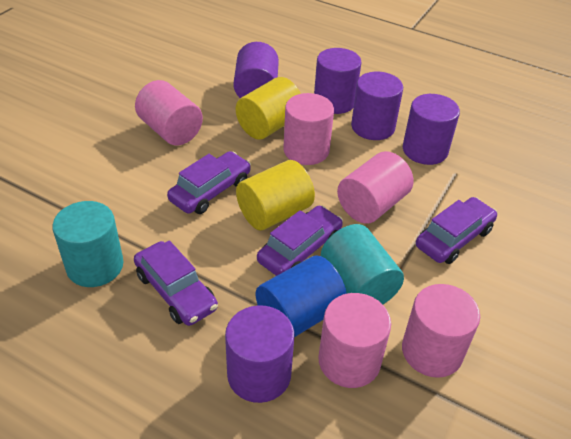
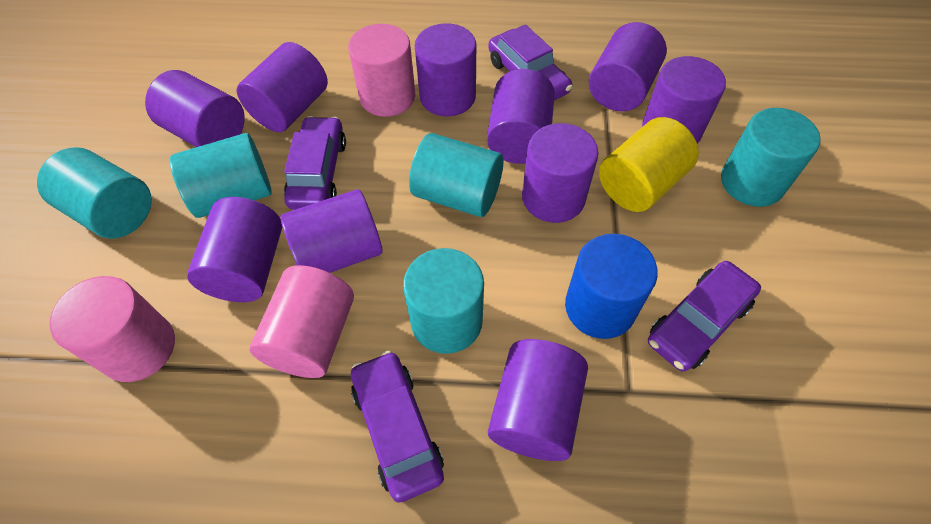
pink cylinder: 5 -> 3
purple cylinder: 5 -> 10
turquoise cylinder: 2 -> 5
yellow cylinder: 2 -> 1

